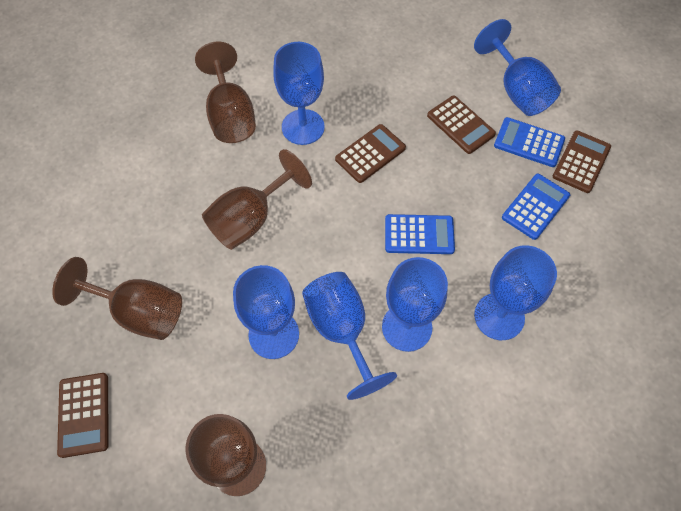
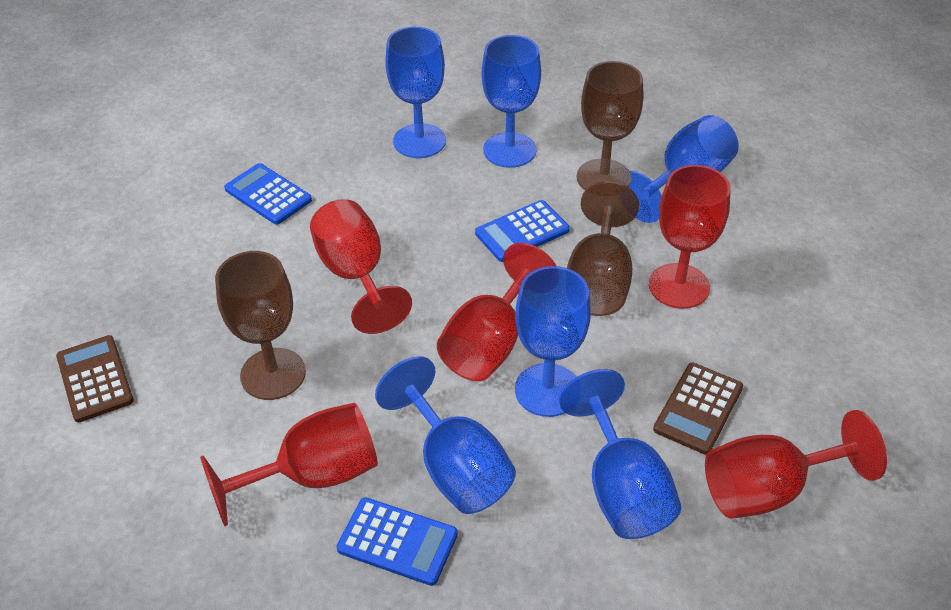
brown calculator: 4 -> 2
brown goblet: 4 -> 3
red goblet: 0 -> 5

